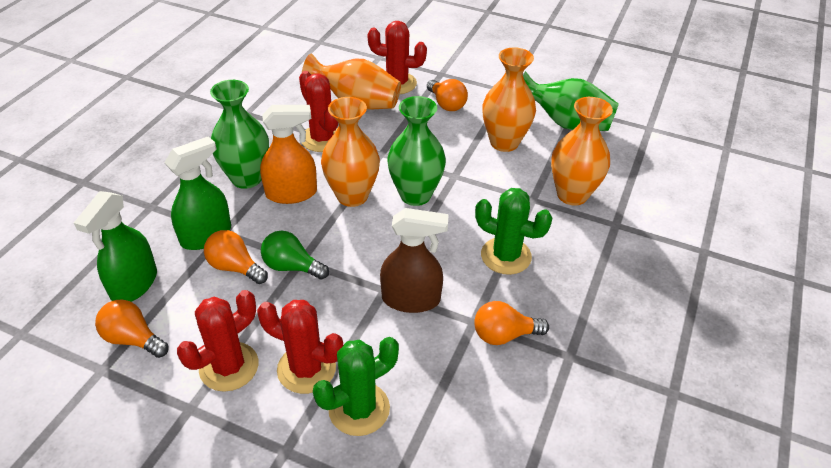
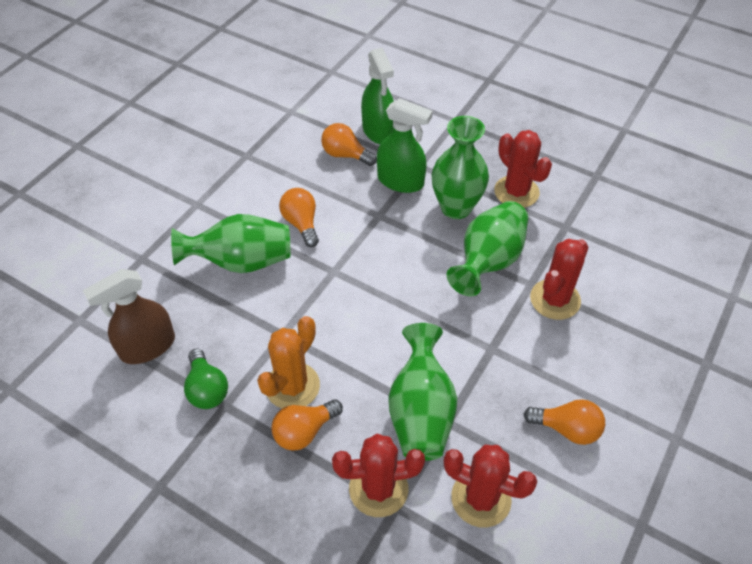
green cactus: 2 -> 0
green vase: 3 -> 4
orange cactus: 0 -> 1
orange spray bottle: 1 -> 0
orange vase: 4 -> 0

